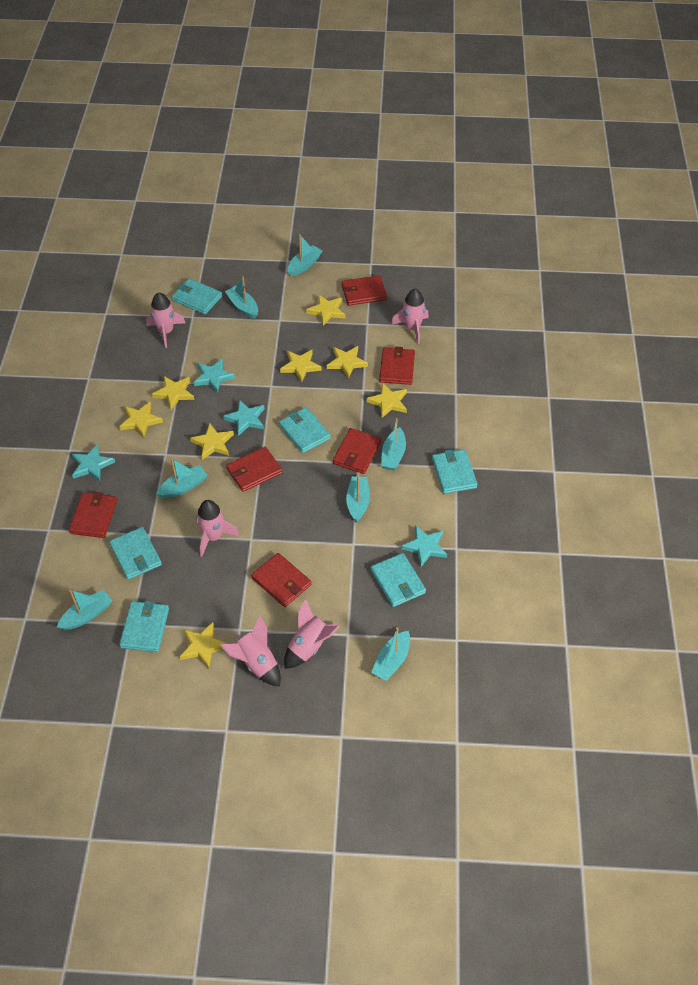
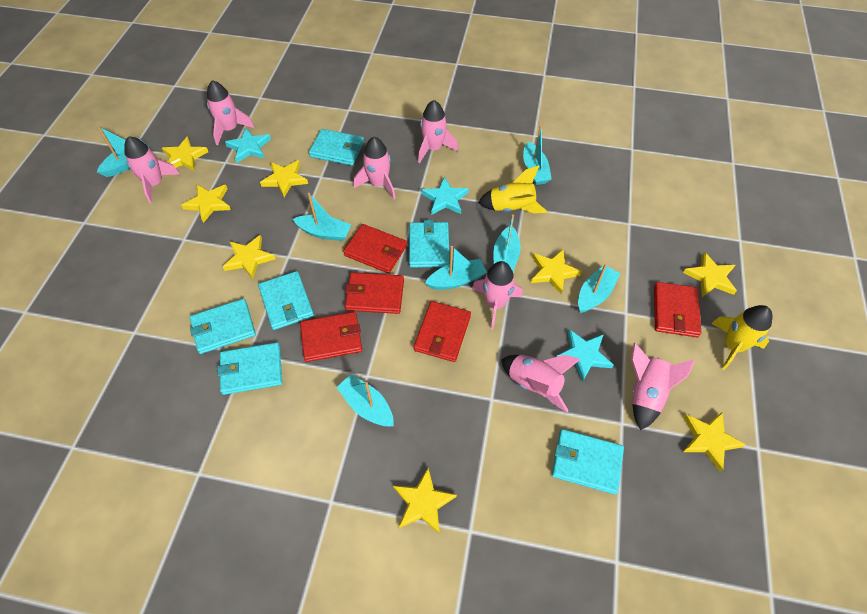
pink rocket: 5 -> 7
red wallet: 6 -> 5
turquoise star: 4 -> 3
yellow rocket: 0 -> 2

